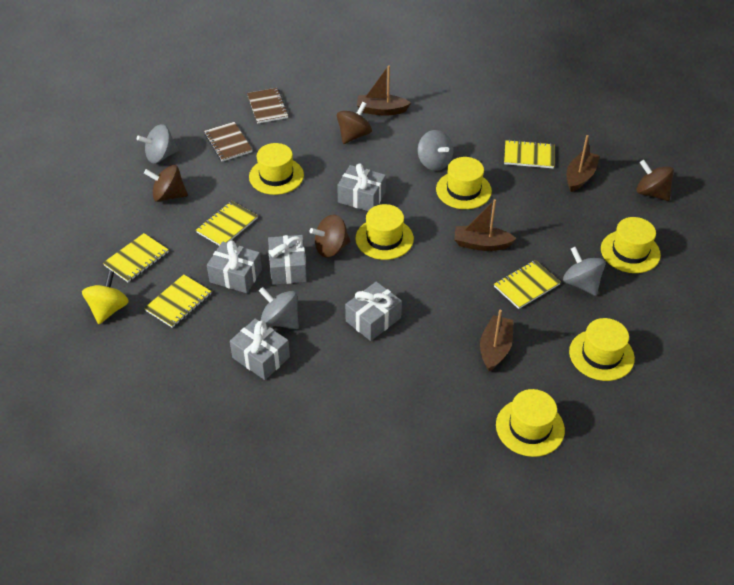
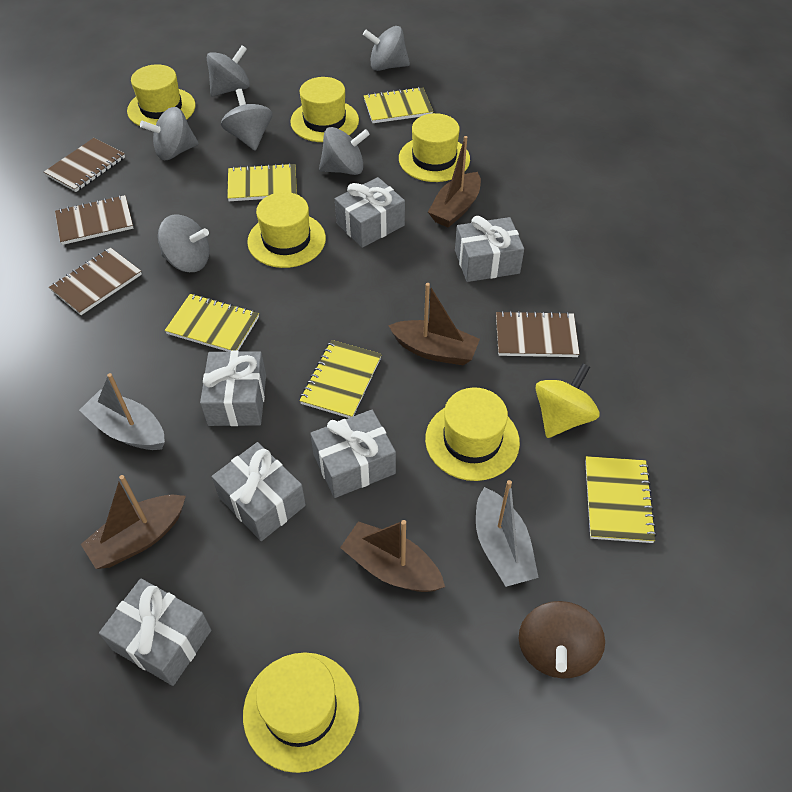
brown notebook: 2 -> 4
brown spinning top: 4 -> 1
grey boat: 0 -> 2
grey gift: 5 -> 6
grey spinning top: 4 -> 6

